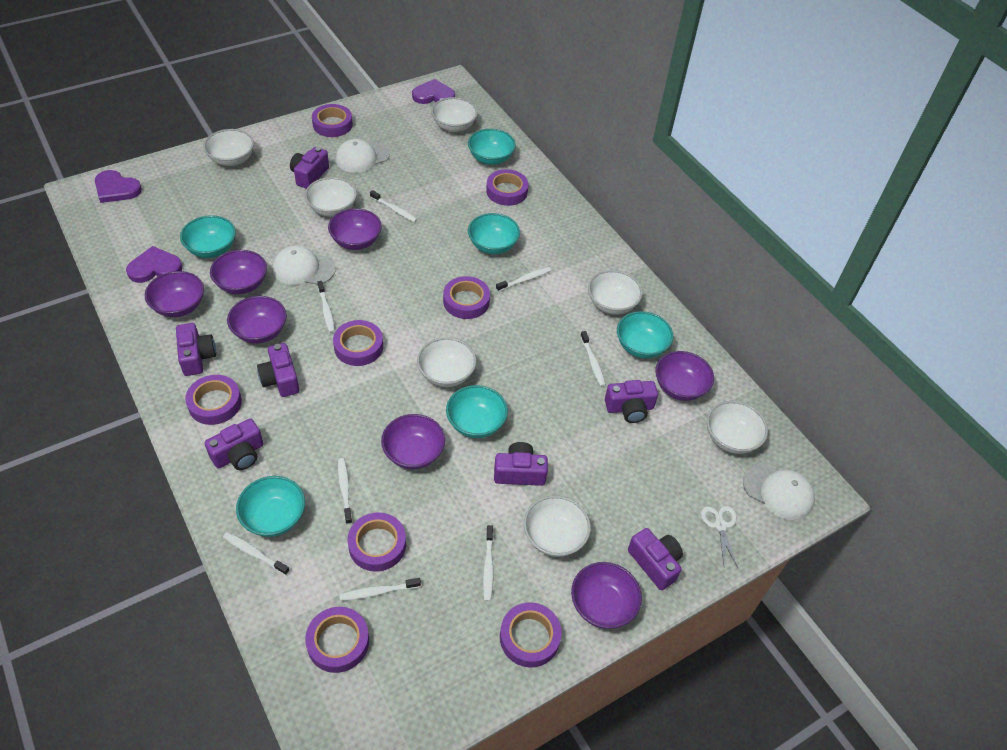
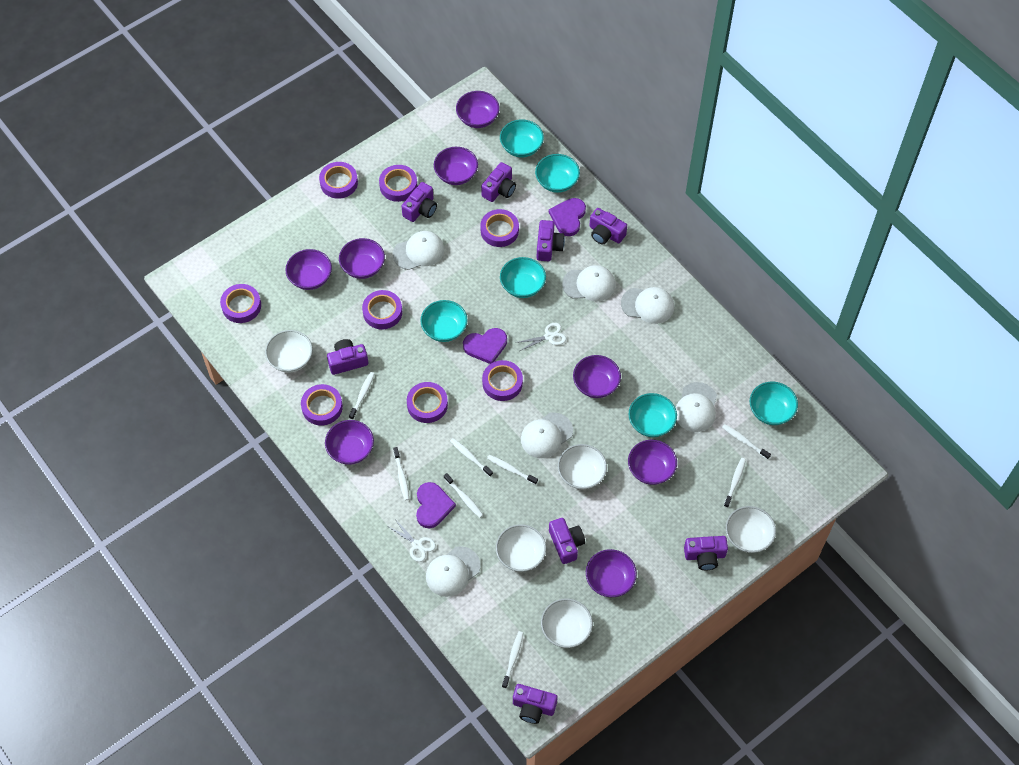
purple bowl: 7 -> 8
purple camera: 7 -> 8
white bowl: 7 -> 5
white cap: 3 -> 6
white scissors: 1 -> 2

